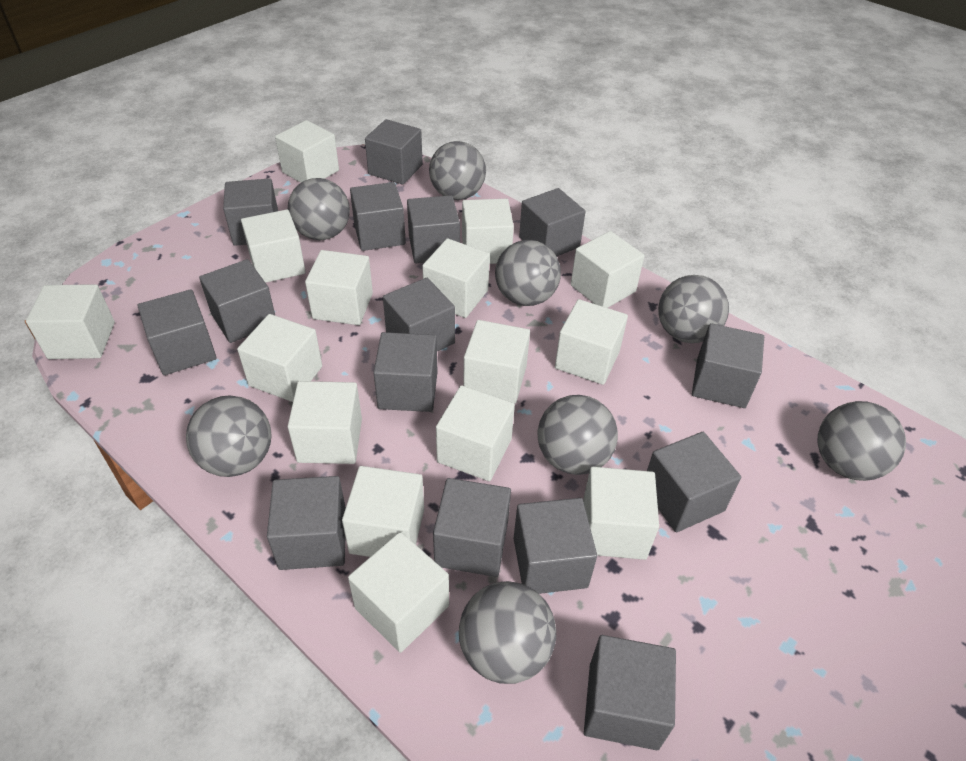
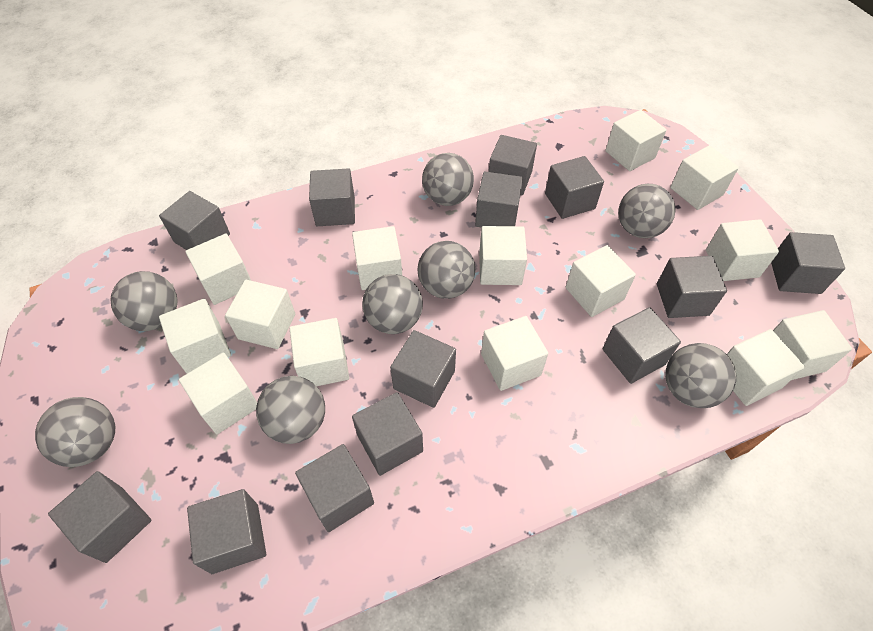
grey cube: 15 -> 13
white cube: 15 -> 14

